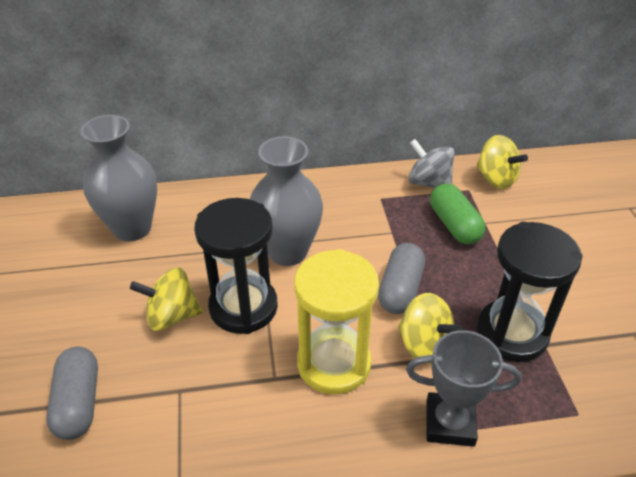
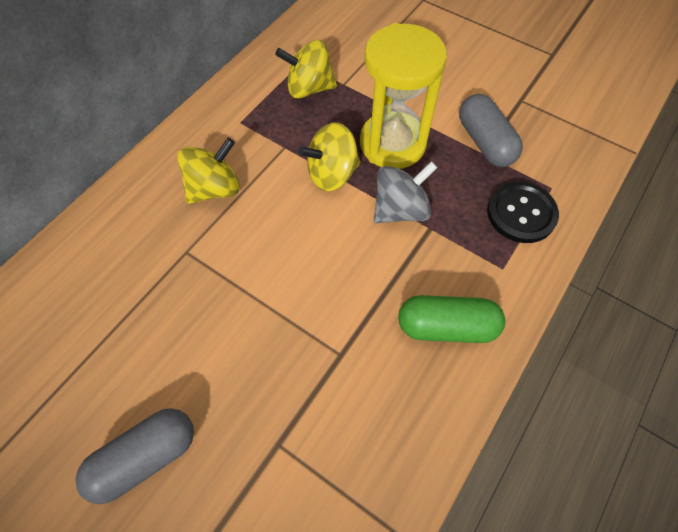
black button: 0 -> 1
black hourglass: 2 -> 0
grey trophy: 1 -> 0
grey vase: 2 -> 0

